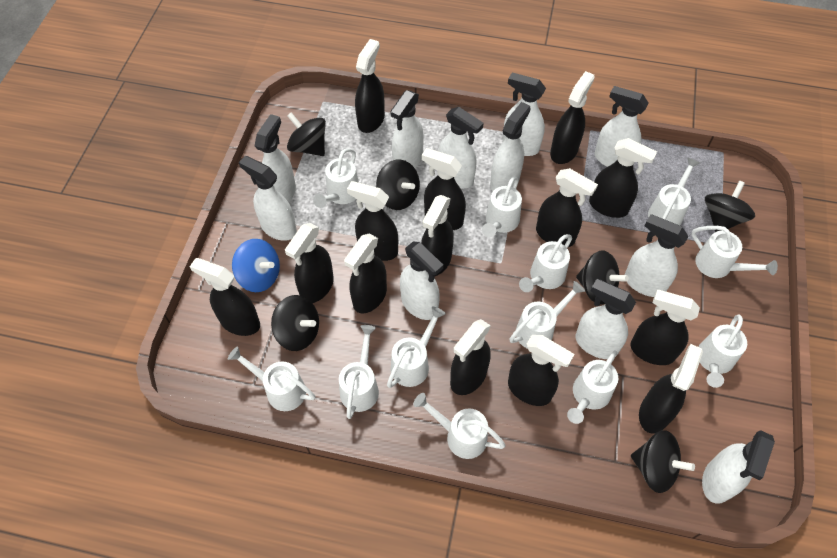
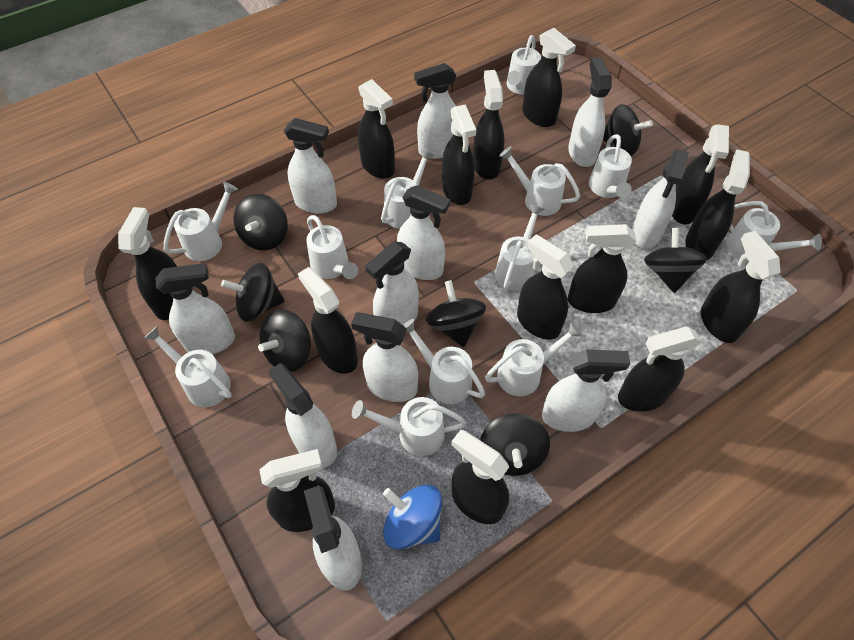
black spinning top: 6 -> 7

